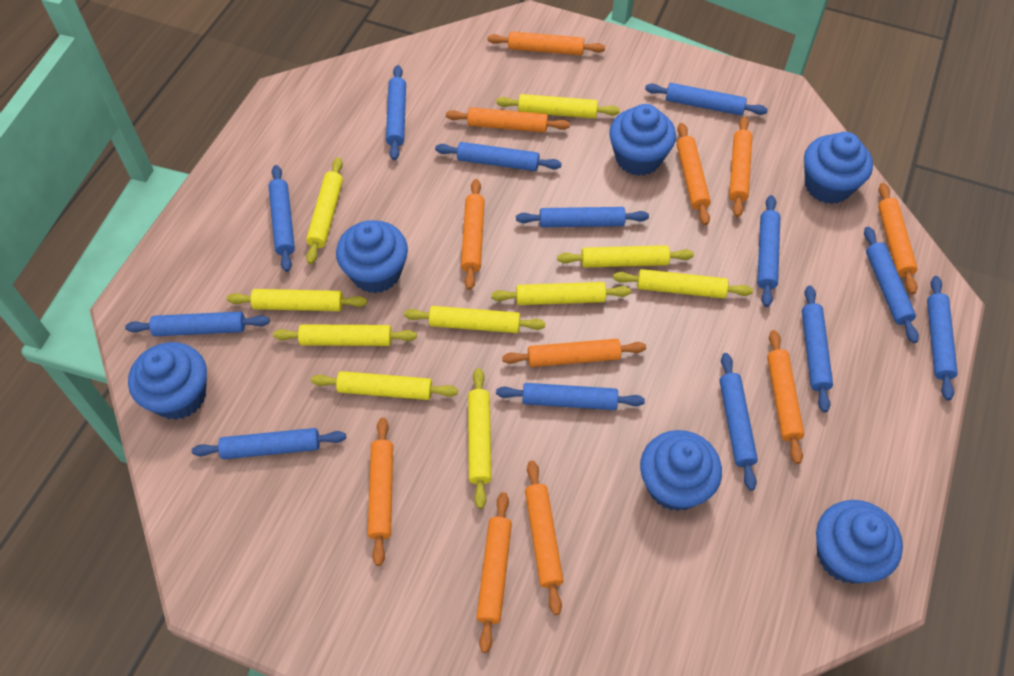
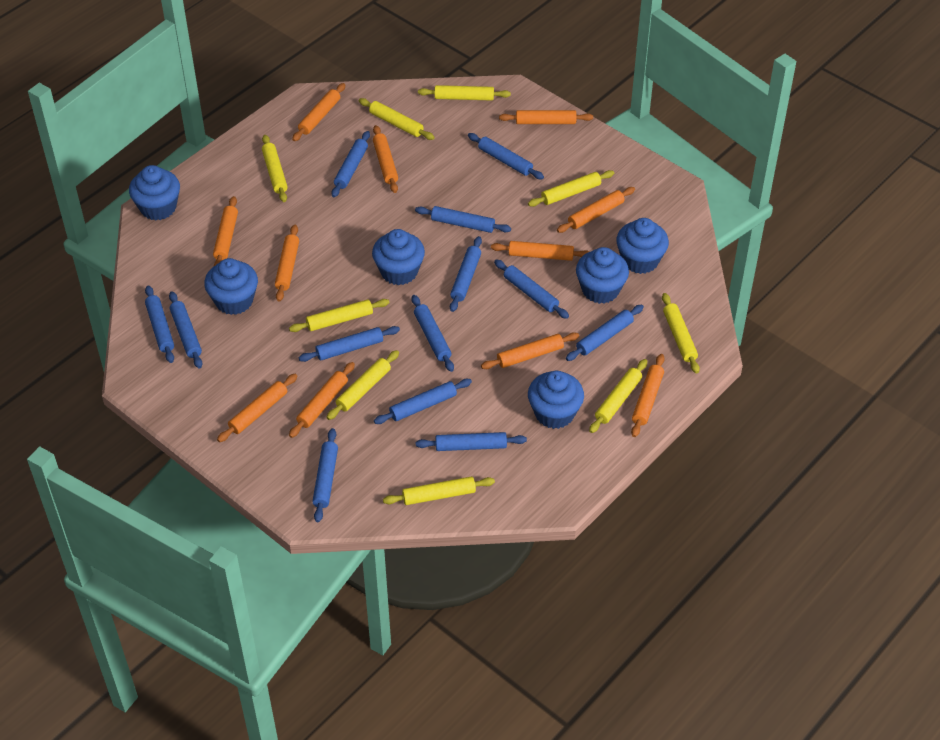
yellow rolling pin: 10 -> 9

